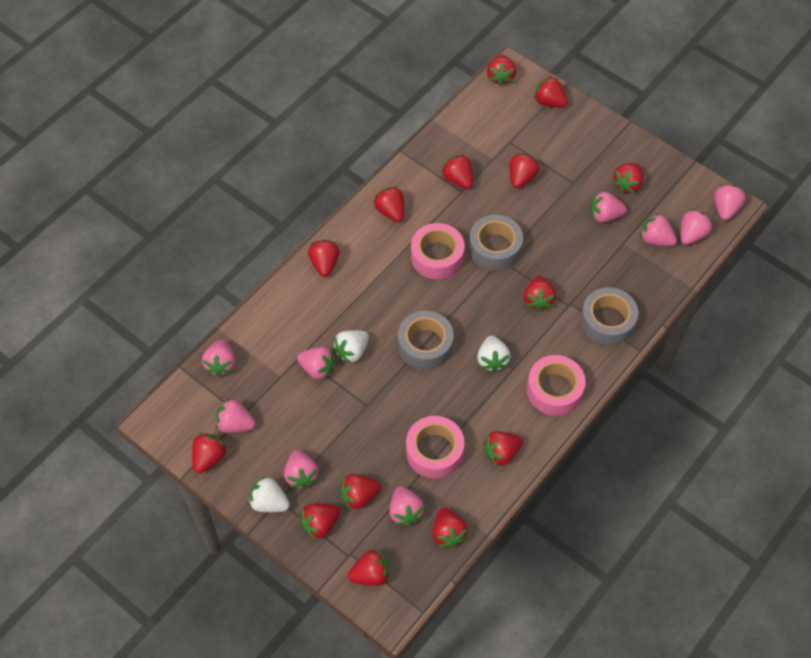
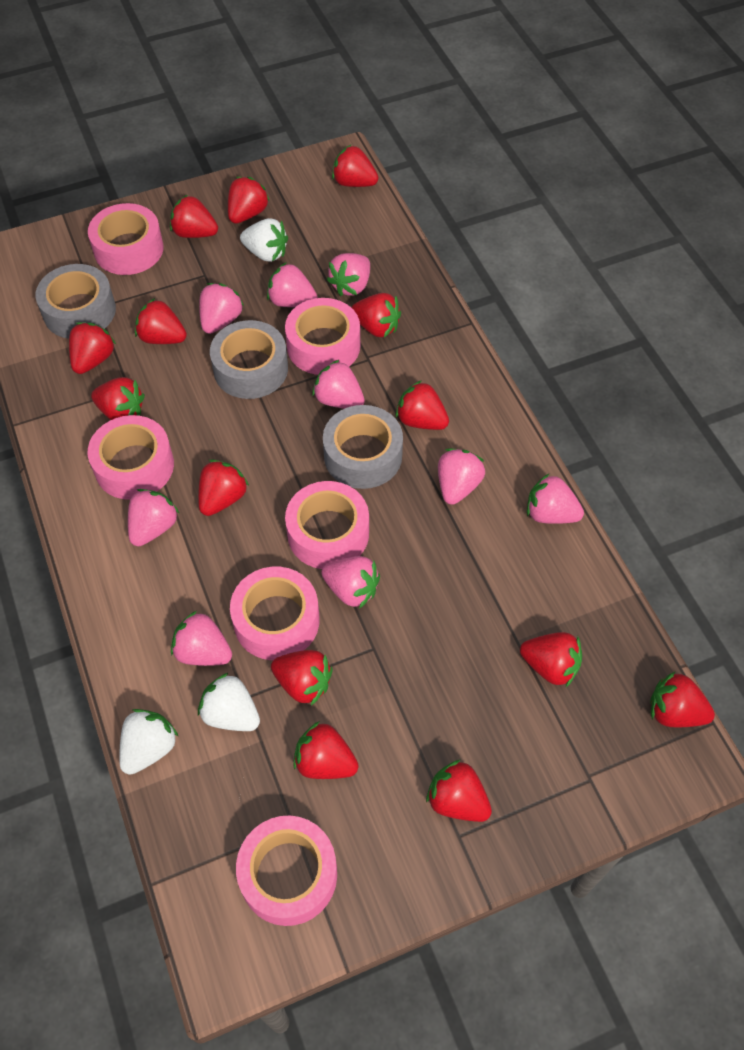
pink tape: 3 -> 6

